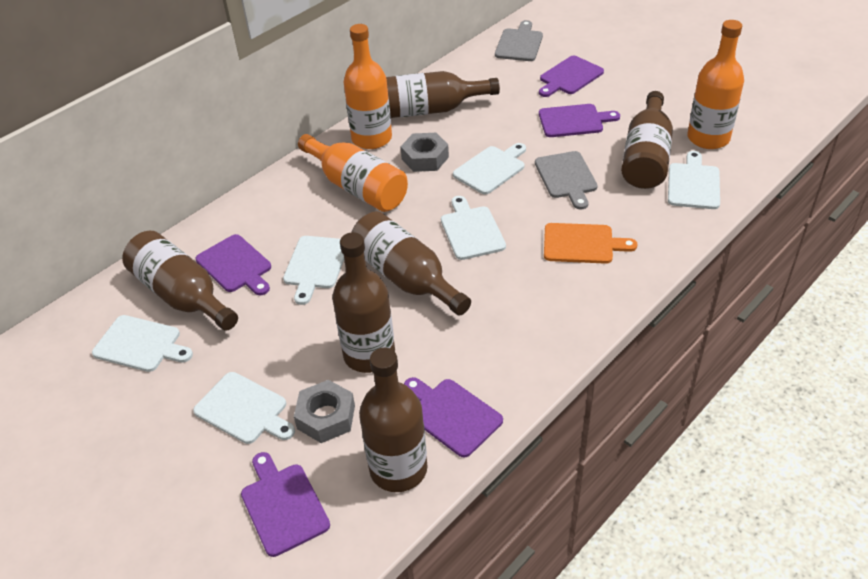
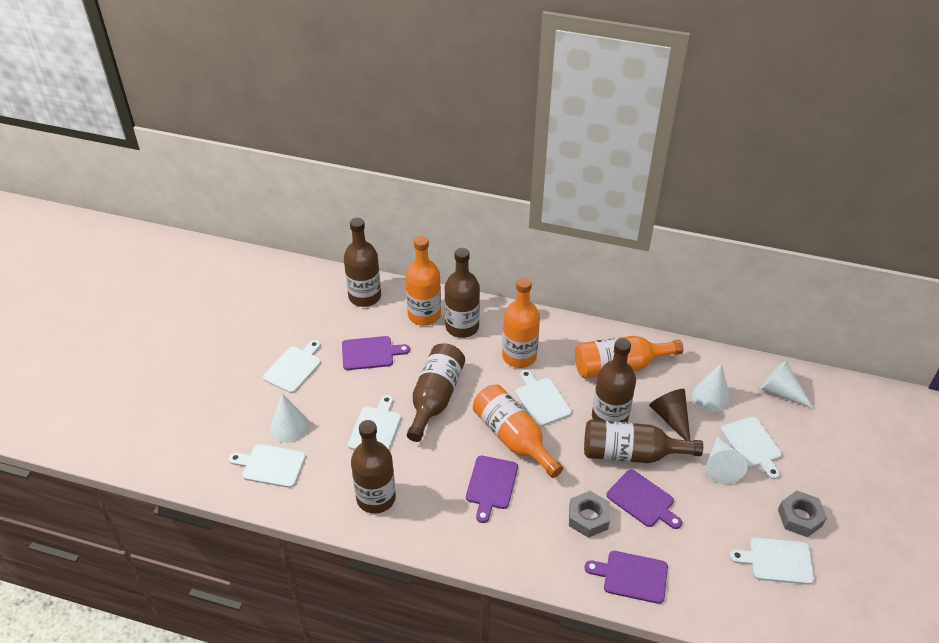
brown cone: 0 -> 1
grey cutting board: 2 -> 0
orange bottle: 3 -> 4
orange cutting board: 1 -> 0
purple cutting board: 5 -> 4
white cone: 0 -> 4

